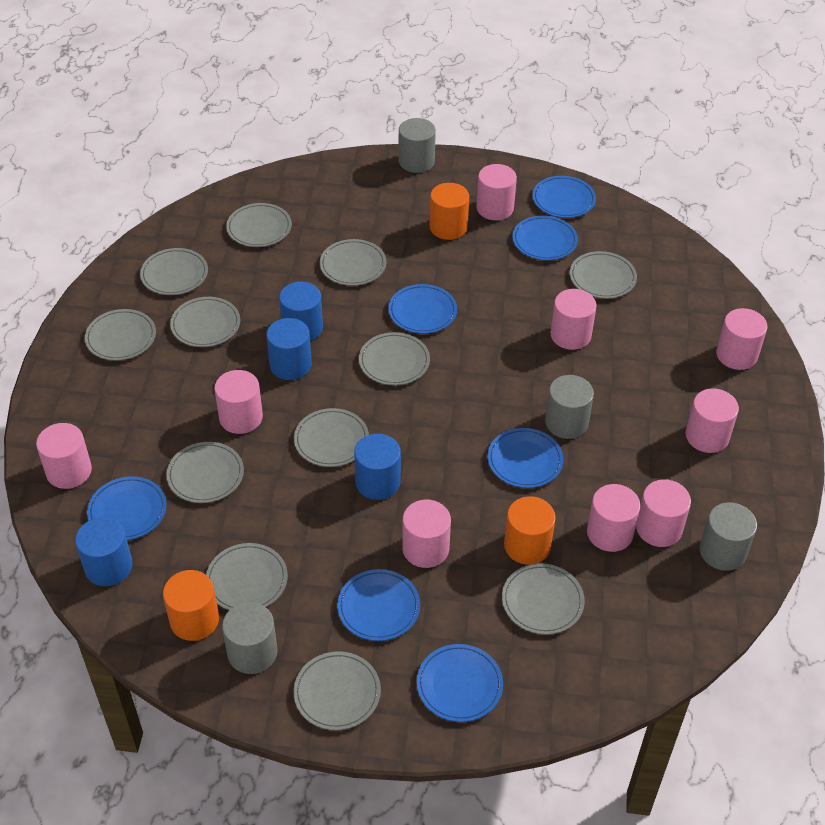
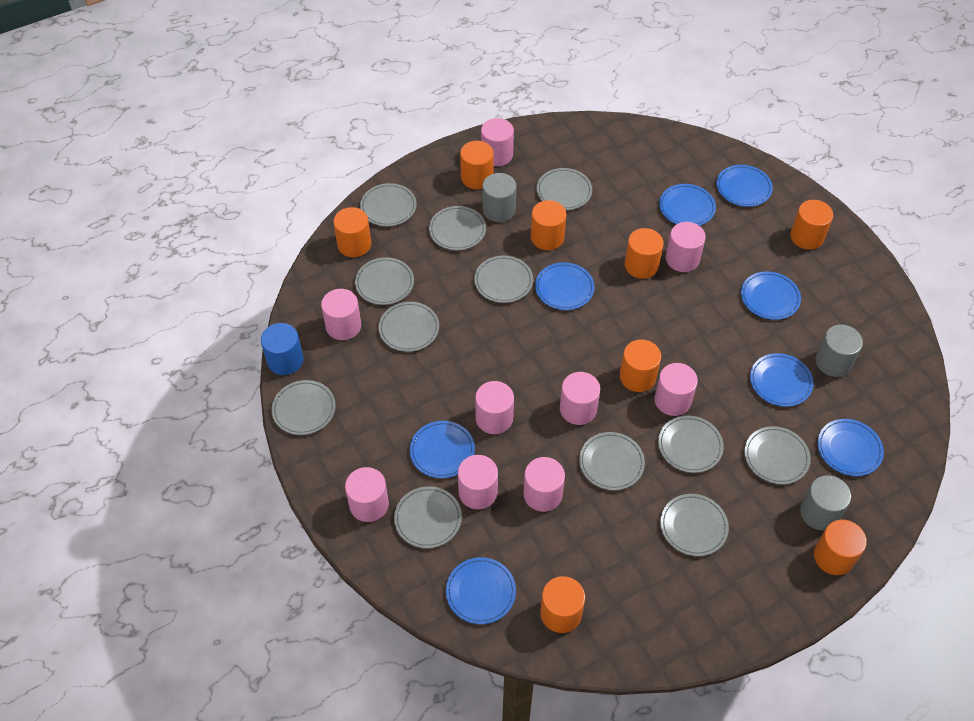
blue cylinder: 4 -> 1
blue plate: 7 -> 8
grey cylinder: 4 -> 3
orange cylinder: 3 -> 8

